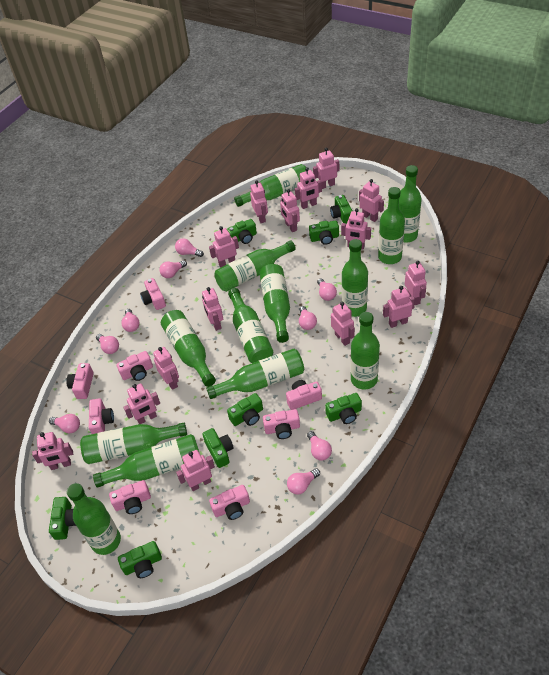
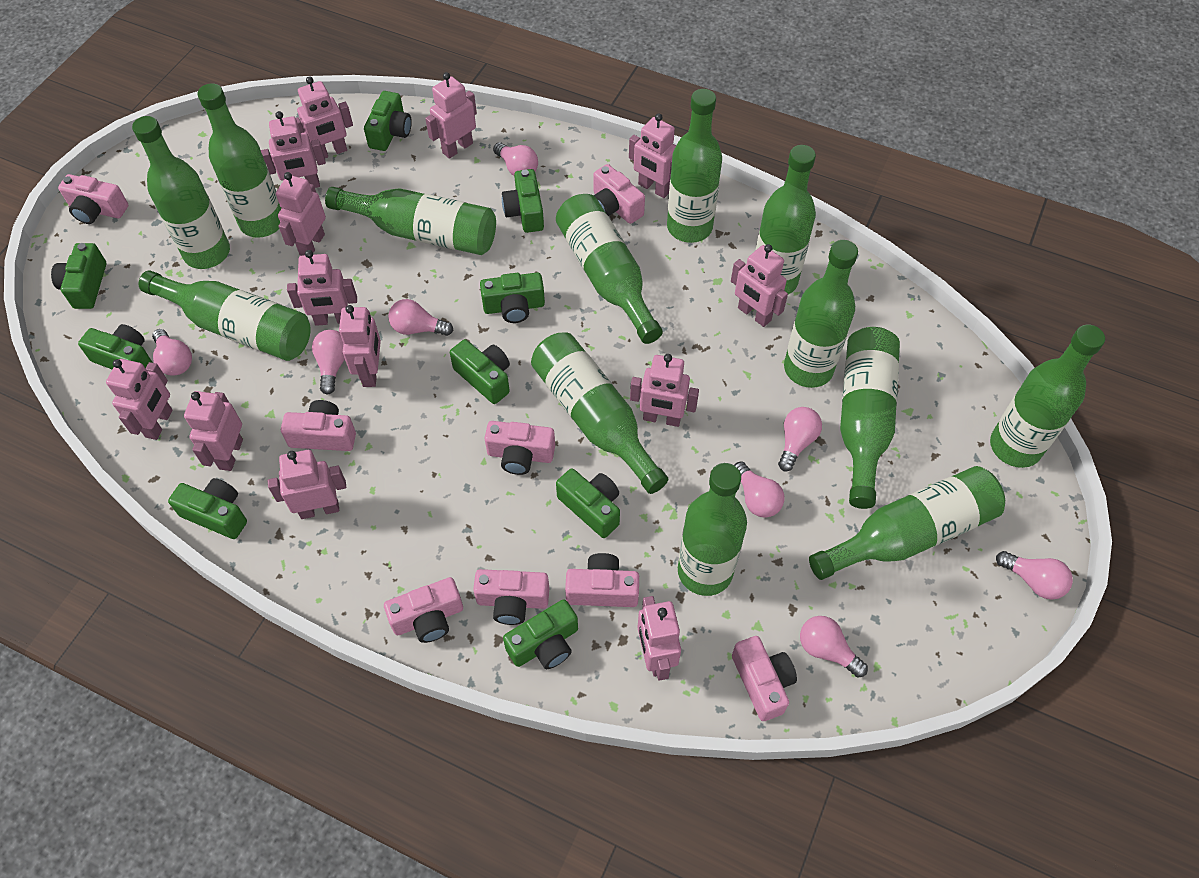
green camera: 8 -> 9
pink light bulb: 9 -> 8
pink robot: 15 -> 13

